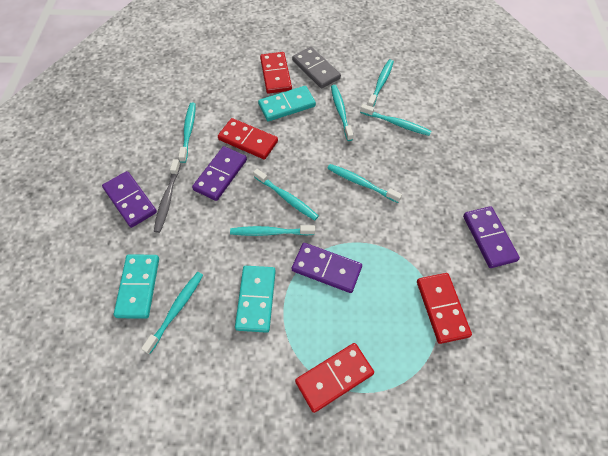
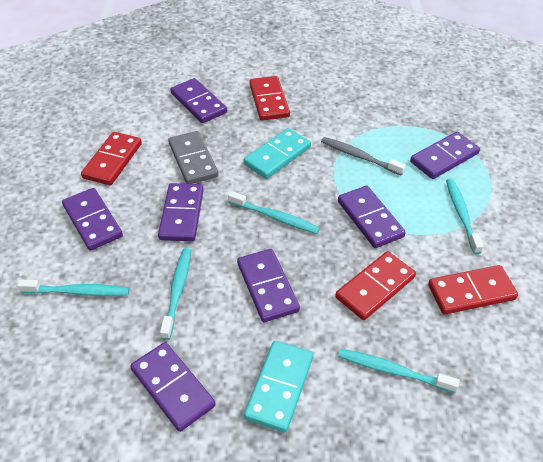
purple domino: 4 -> 7
turquoise domino: 3 -> 2
turquoise toothbrush: 8 -> 5

